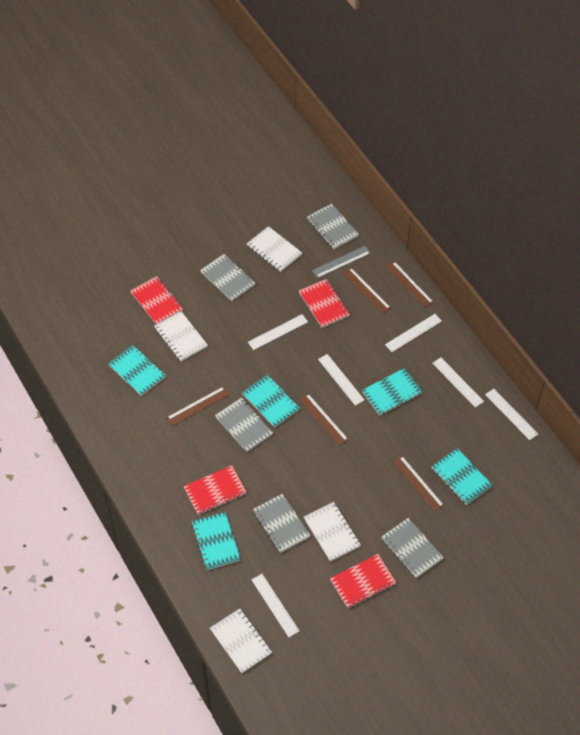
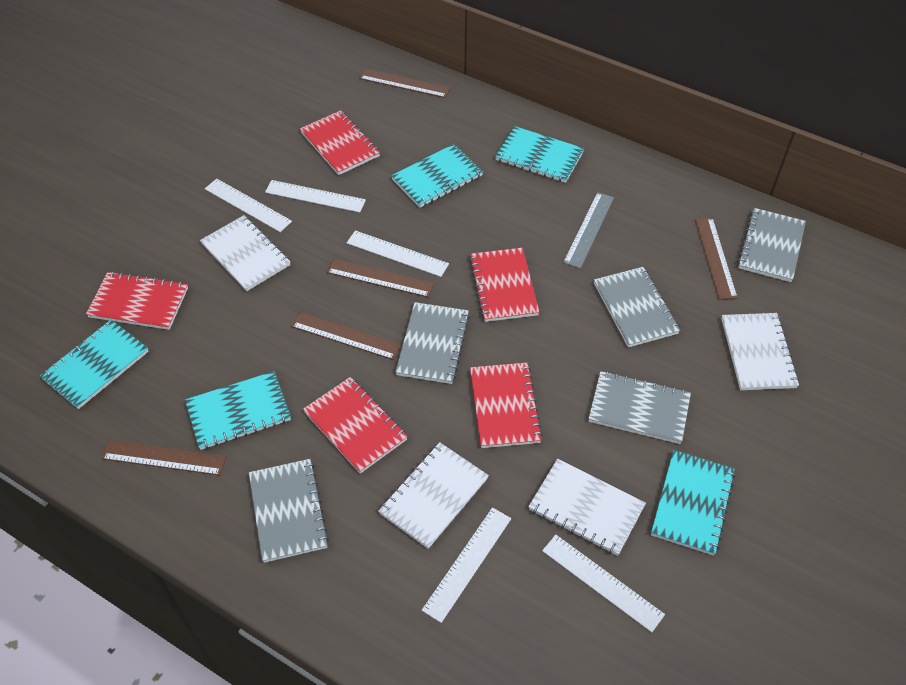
red notebook: 4 -> 5
white ruler: 6 -> 5

